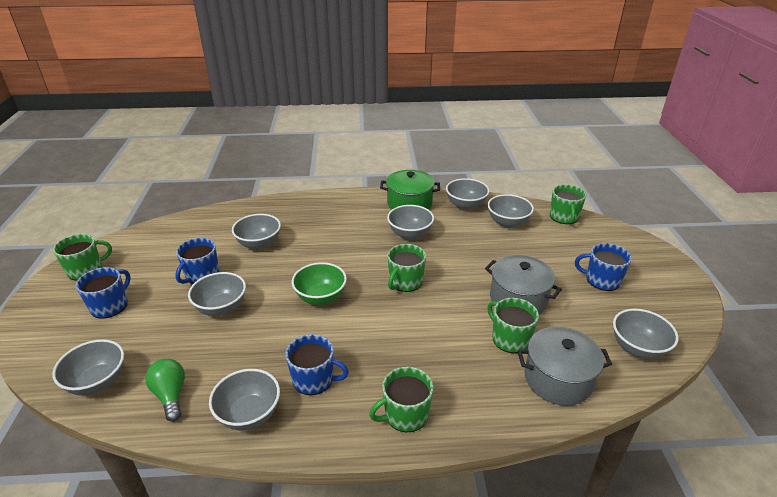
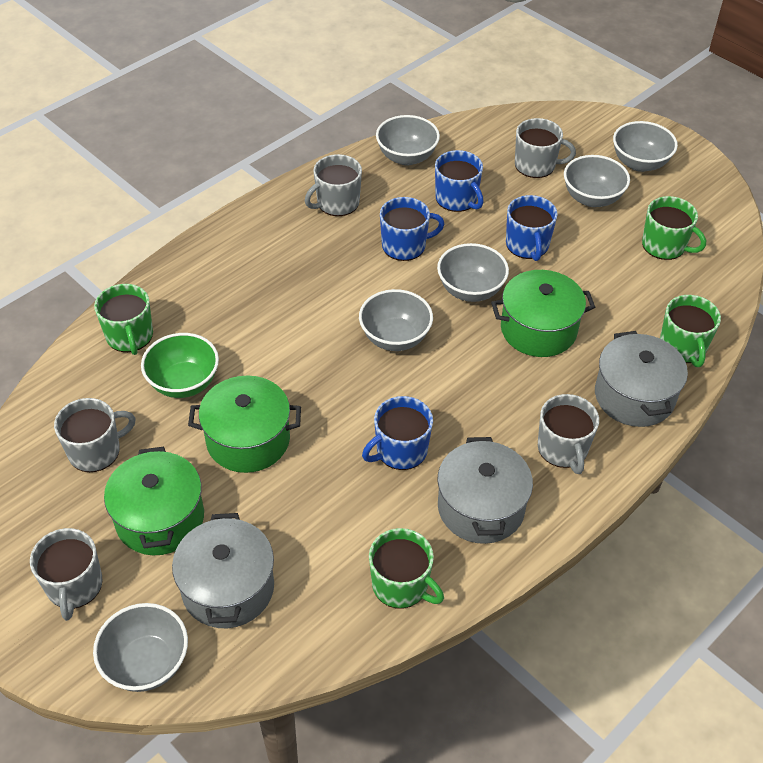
green light bulb: 1 -> 0
green mug: 5 -> 4
green pot: 1 -> 3
grey bowl: 8 -> 6
grey mug: 0 -> 5
grey pot: 2 -> 3

